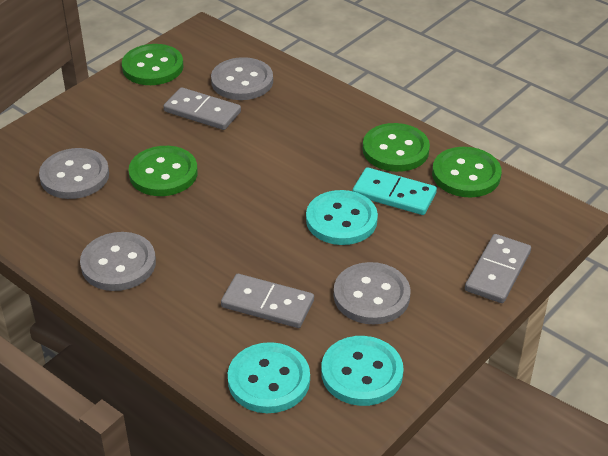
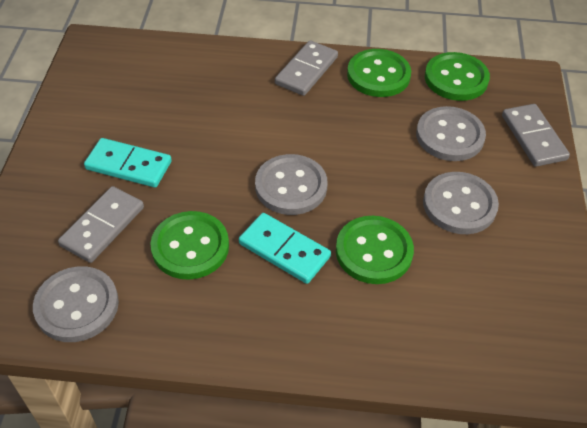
turquoise button: 3 -> 0
turquoise domino: 1 -> 2

